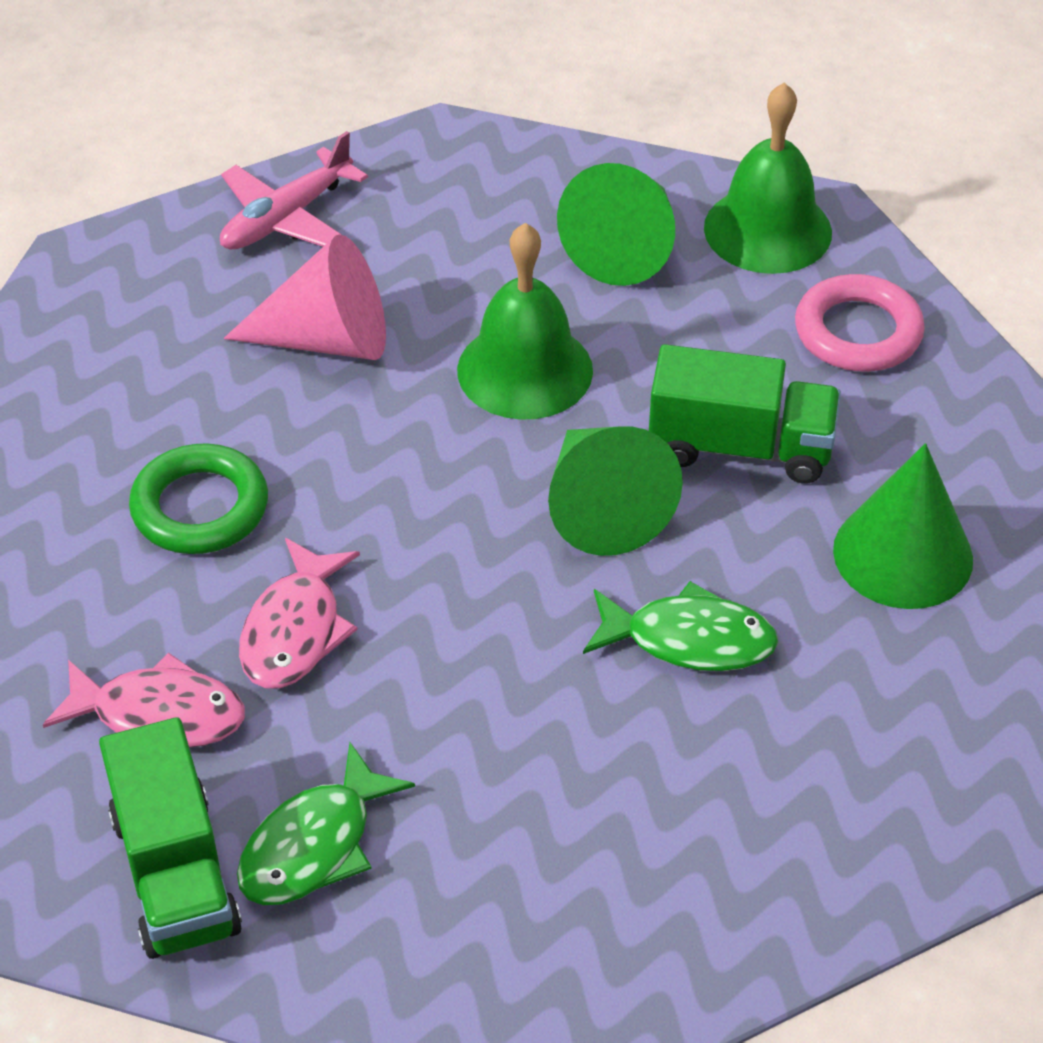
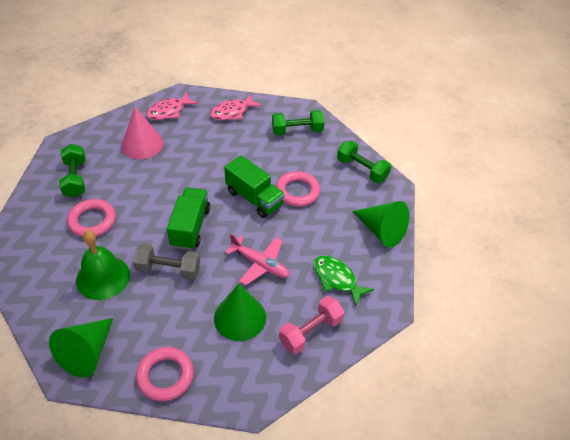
green bell: 2 -> 1
green dumbbell: 0 -> 3
green fish: 2 -> 1
green ring: 1 -> 0
grey dumbbell: 0 -> 1
pink dumbbell: 0 -> 1
pink ring: 1 -> 3

